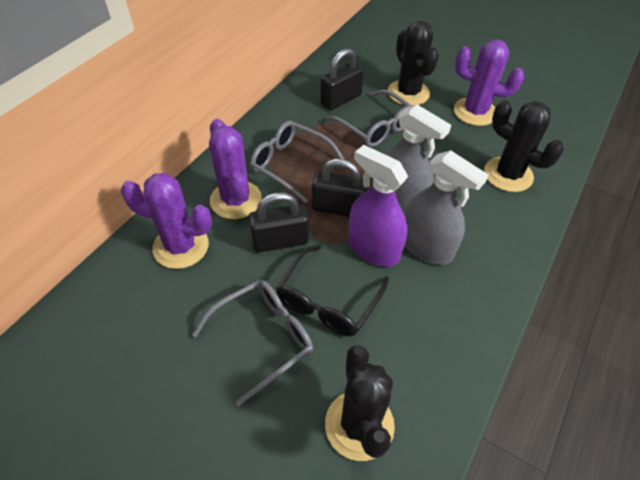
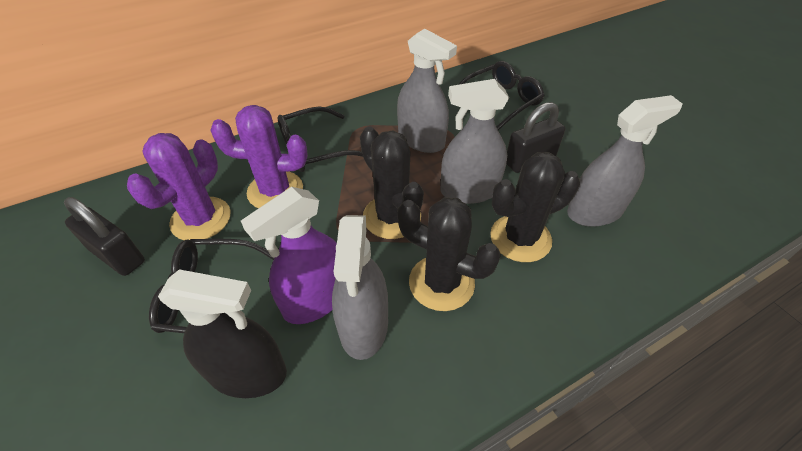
black glasses: 1 -> 3
black padlock: 3 -> 2
black spray bottle: 0 -> 1
grey glasses: 3 -> 0
grey spray bottle: 2 -> 4
purple cactus: 3 -> 2

